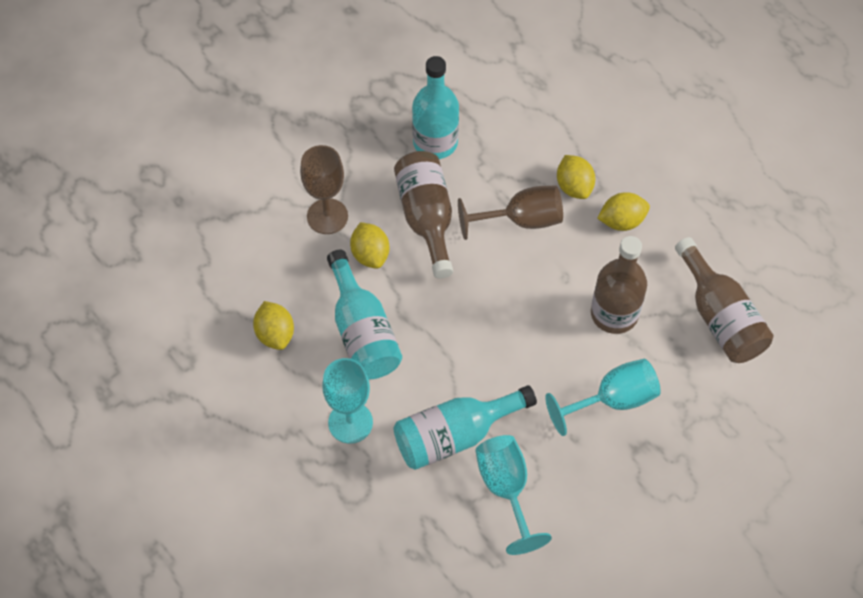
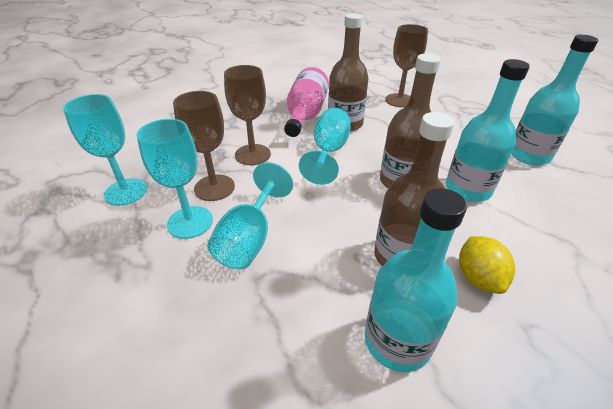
brown goblet: 2 -> 3
pink bottle: 0 -> 1
turquoise goblet: 3 -> 4
yellow lemon: 4 -> 1

